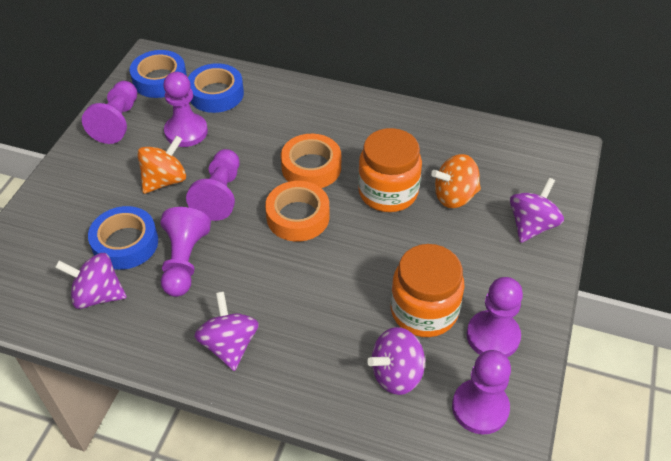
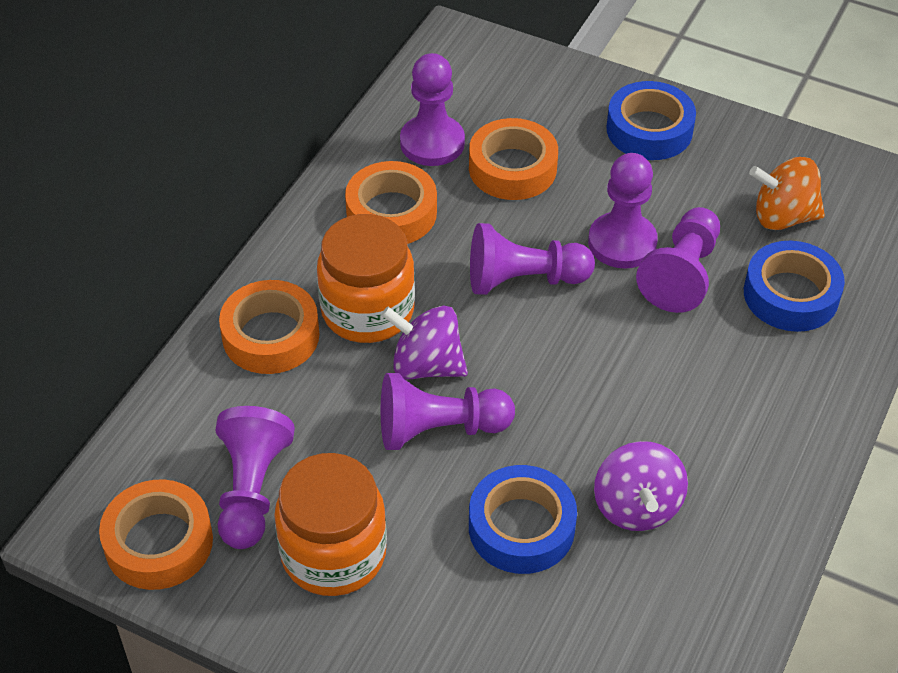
orange spinning top: 2 -> 1
orange tape: 2 -> 4
purple spinning top: 4 -> 2

